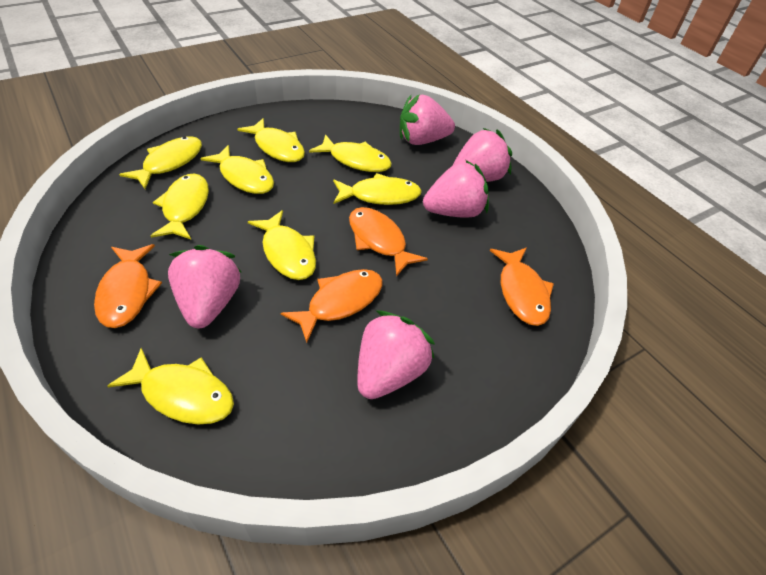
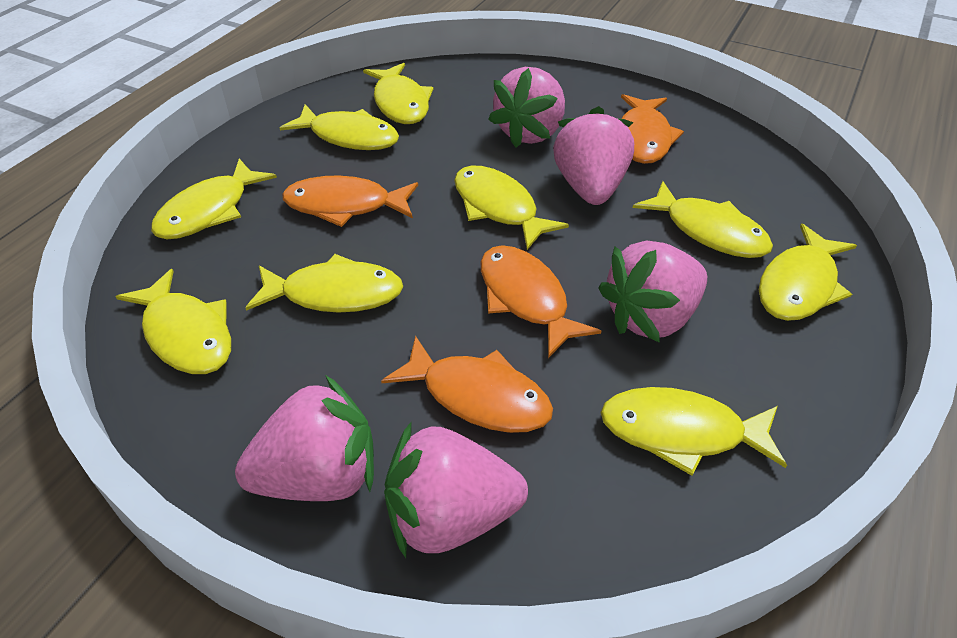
yellow fish: 8 -> 9

